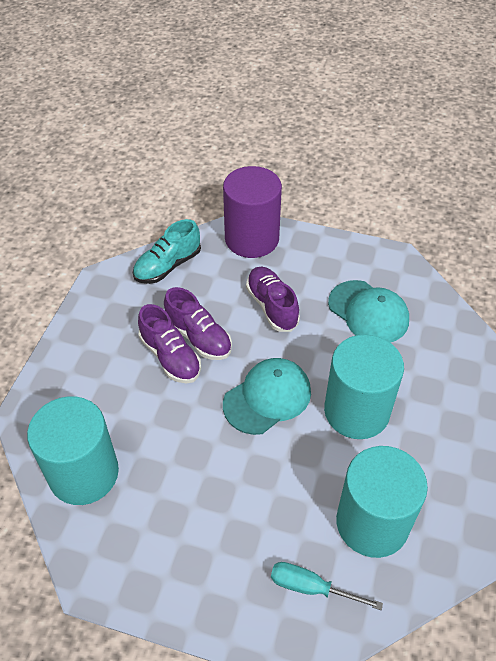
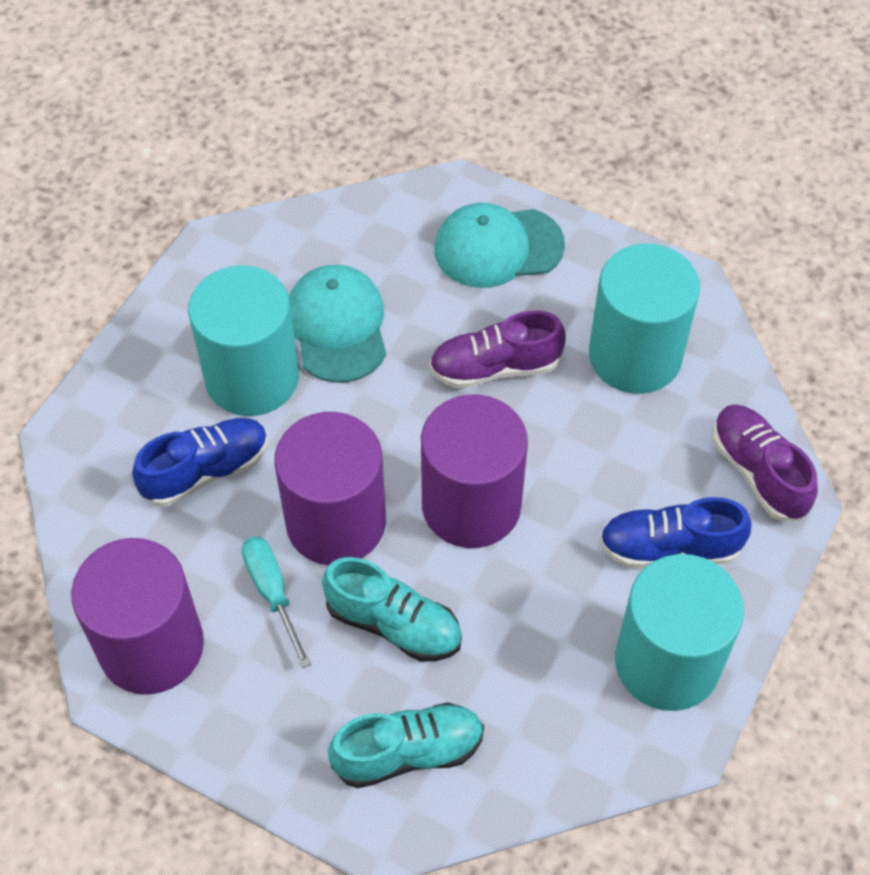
blue shoe: 0 -> 2
purple cylinder: 1 -> 3
purple shoe: 3 -> 2
turquoise shoe: 1 -> 2

